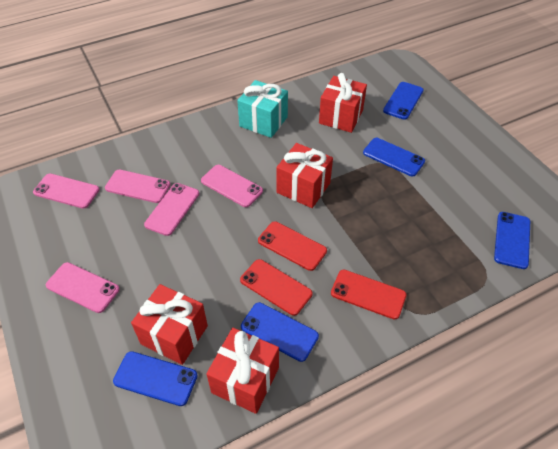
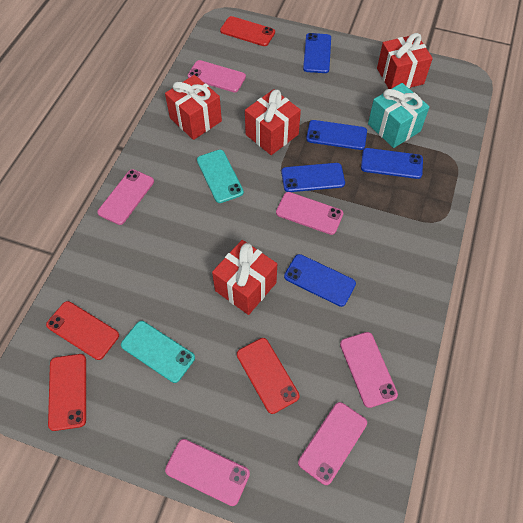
pink phone: 5 -> 6
red phone: 3 -> 4
turquoise phone: 0 -> 2

